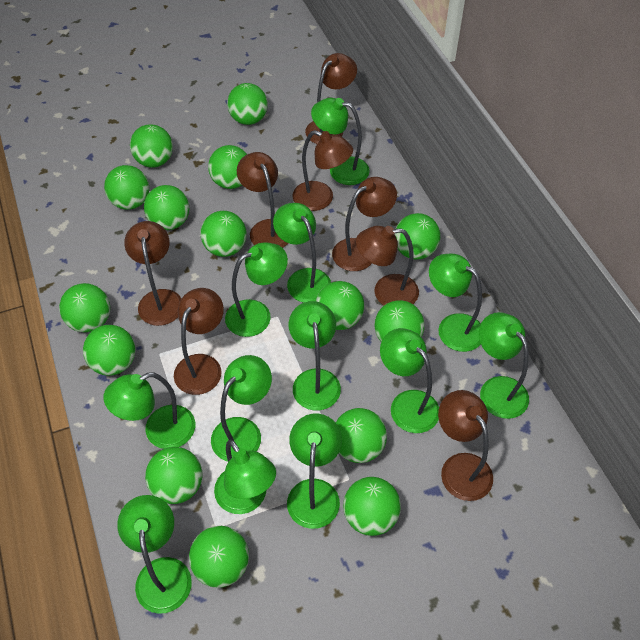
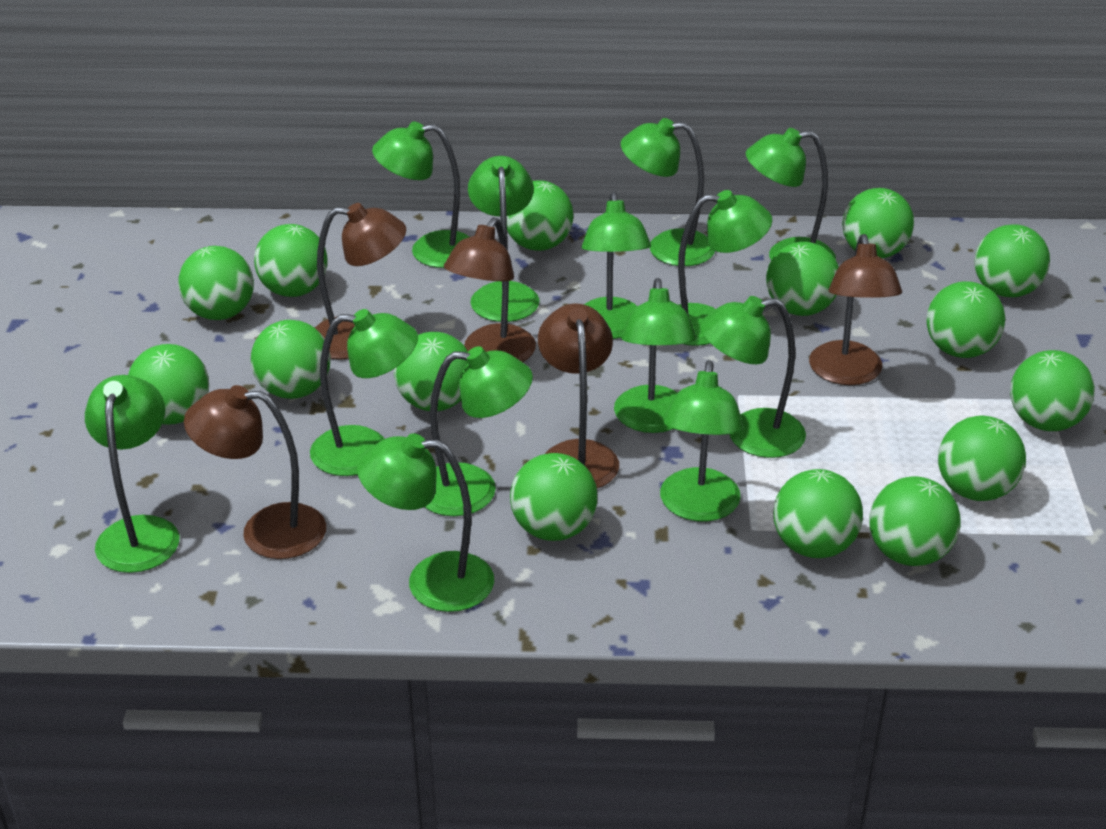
brown lamp: 8 -> 5
green lamp: 12 -> 13

